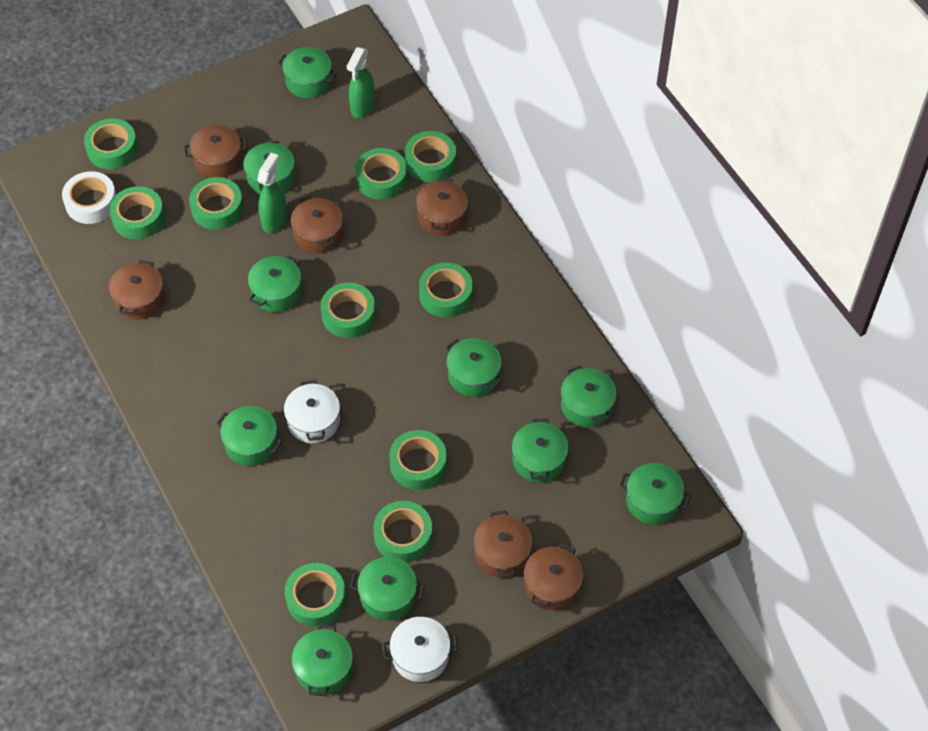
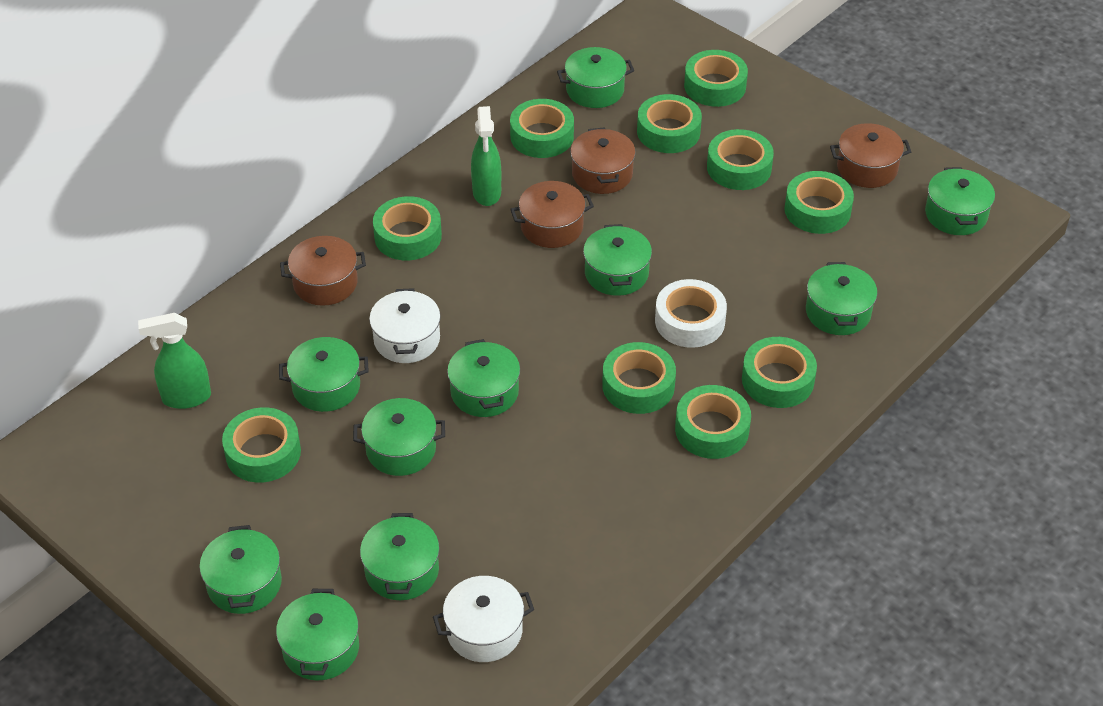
brown pot: 6 -> 4

